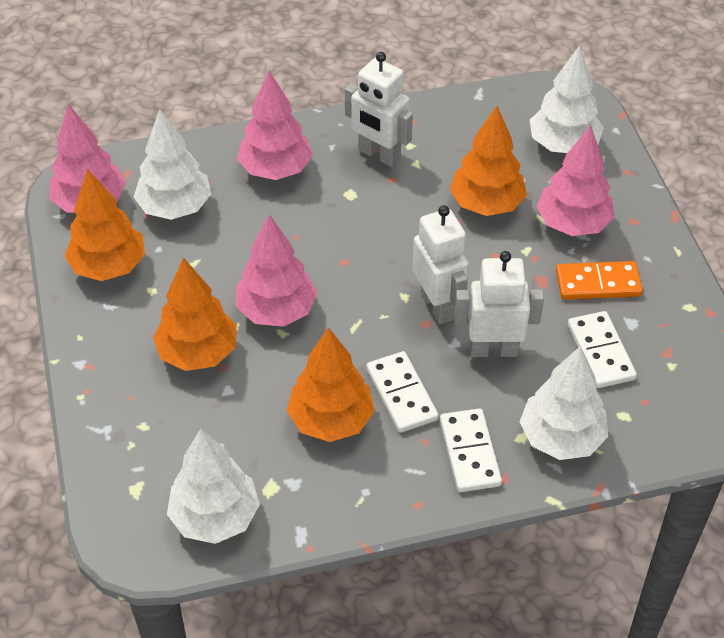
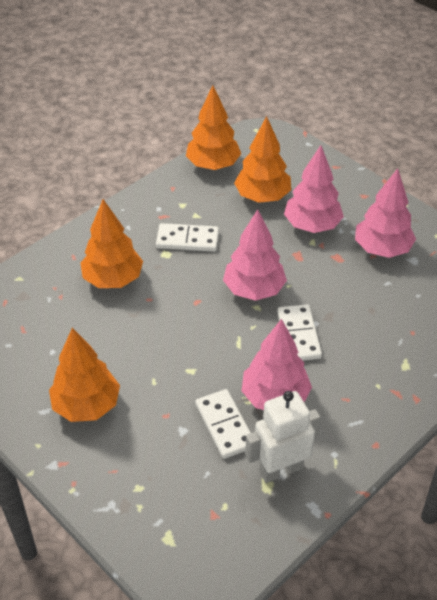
orange domino: 1 -> 0
white robot: 3 -> 1
white tree: 4 -> 0

